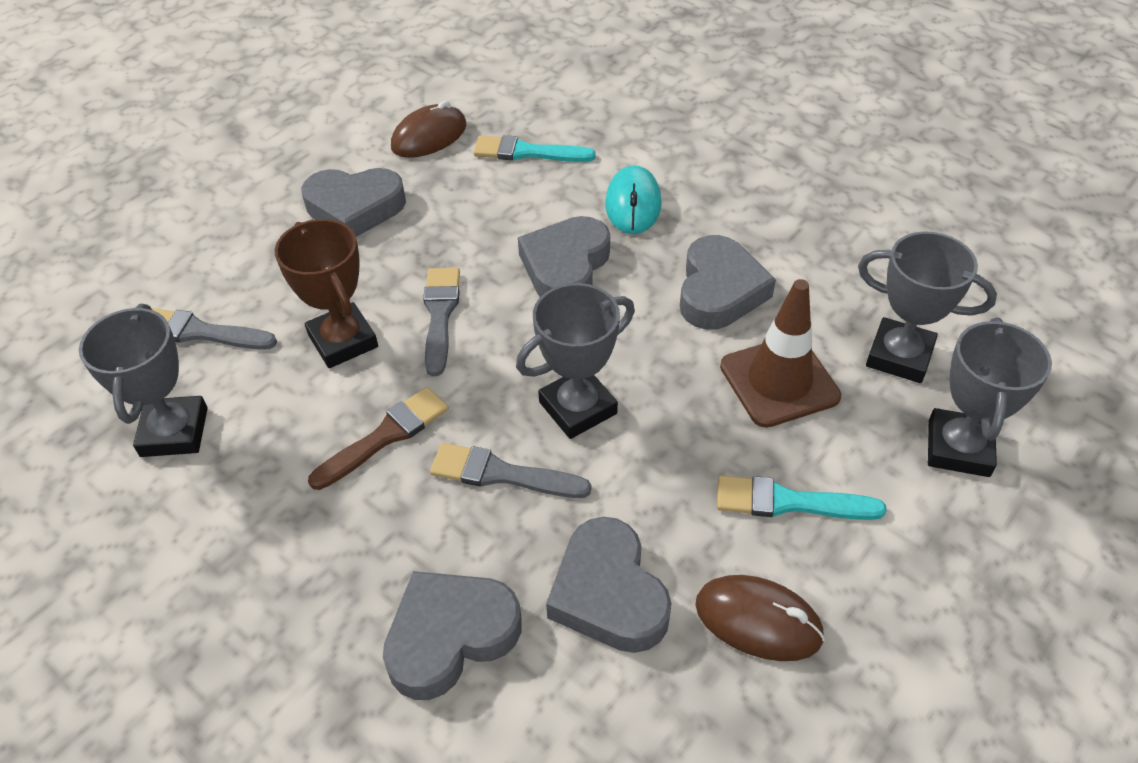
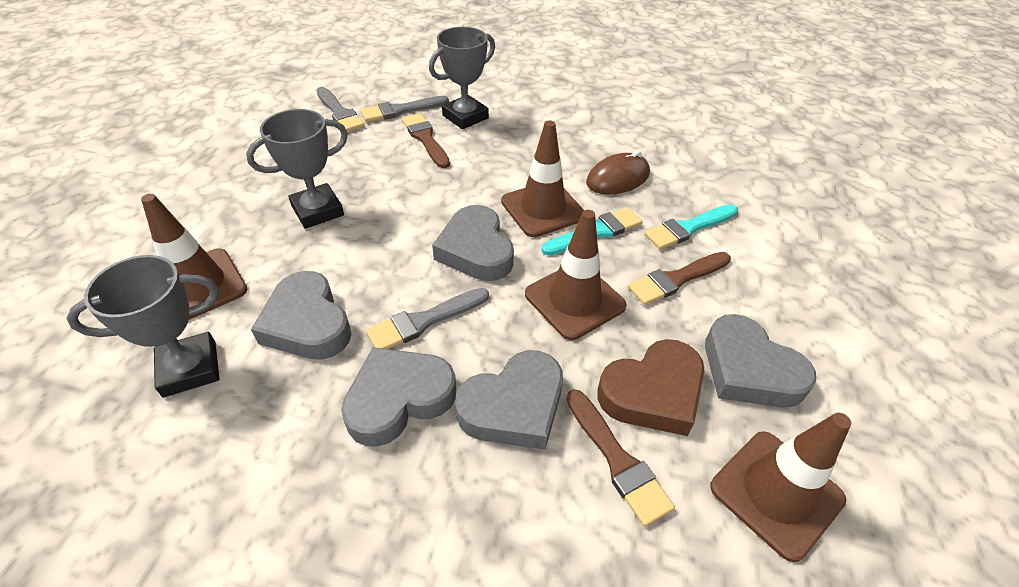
brown brush: 1 -> 3
brown heart: 0 -> 1
brown mouse: 2 -> 1
brown traffic cone: 1 -> 4
brown trophy: 1 -> 0
grey trophy: 4 -> 3
turquoise mouse: 1 -> 0

